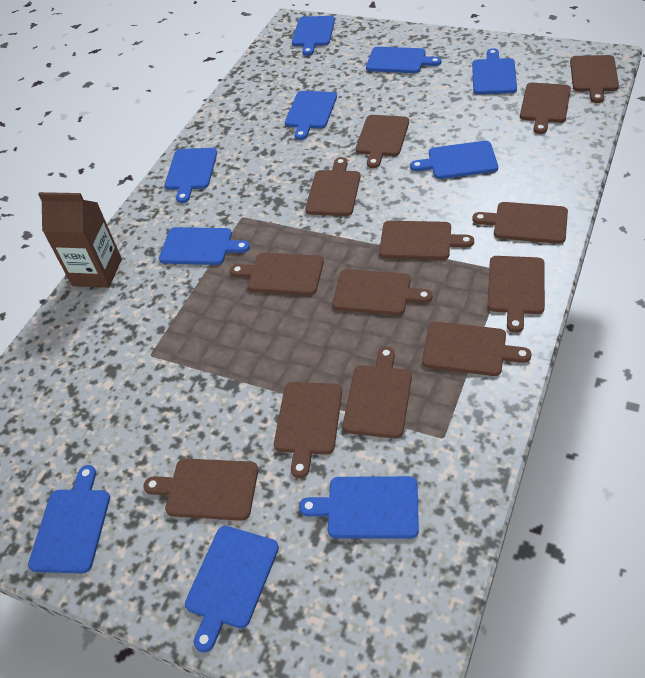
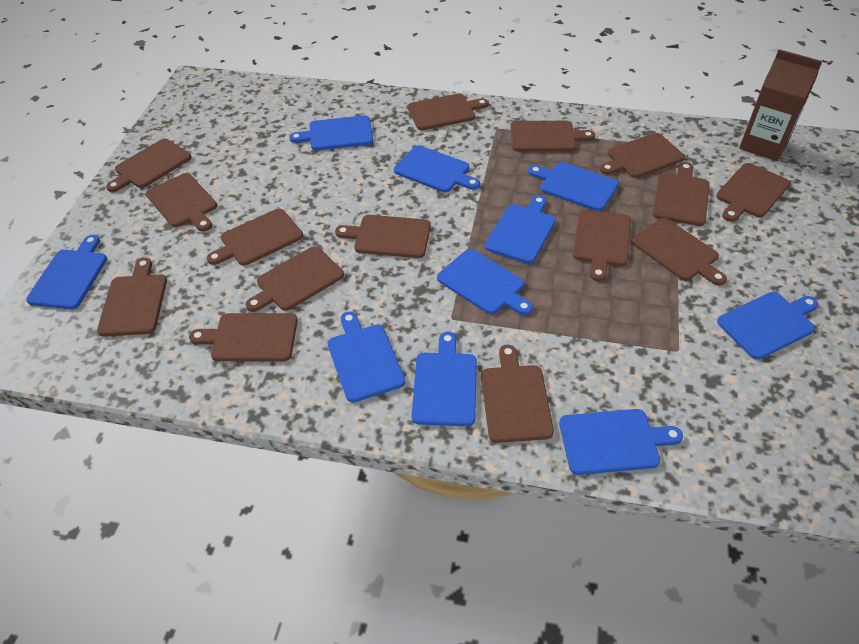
brown cutting board: 13 -> 15

